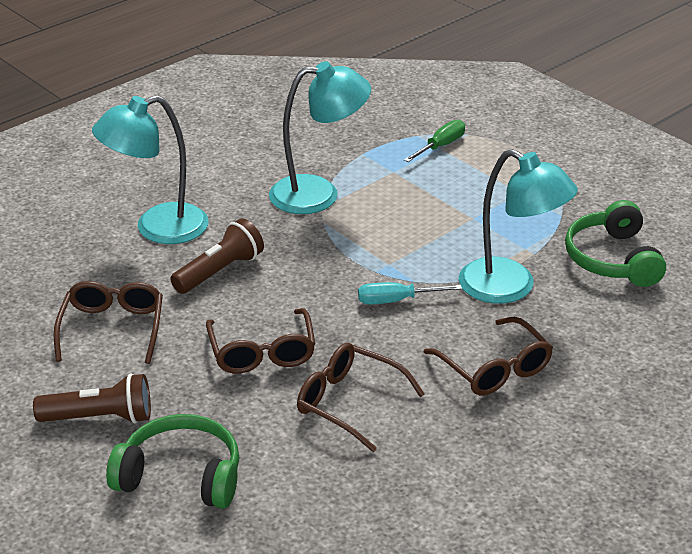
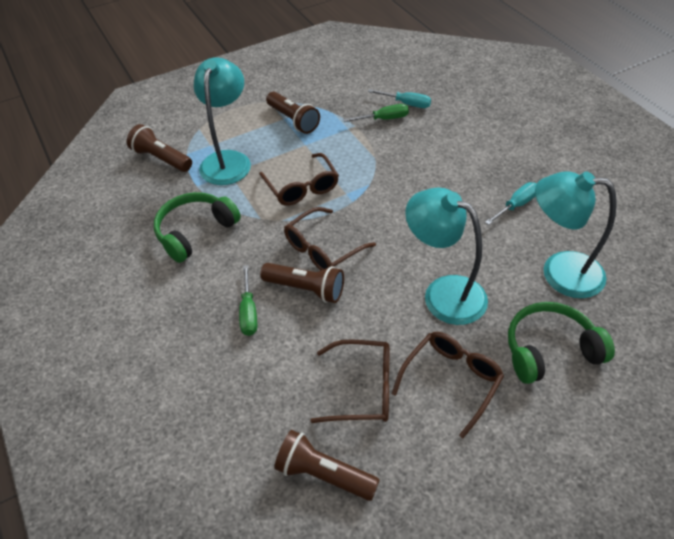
brown flashlight: 2 -> 4
green screwdriver: 1 -> 2
turquoise screwdriver: 1 -> 2

